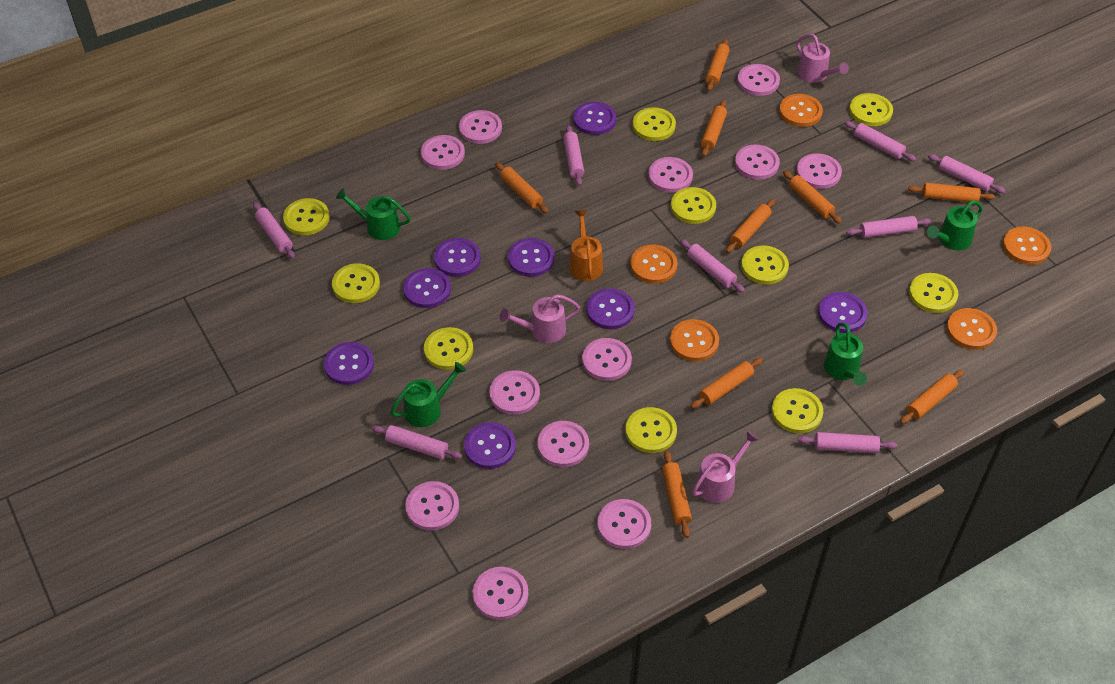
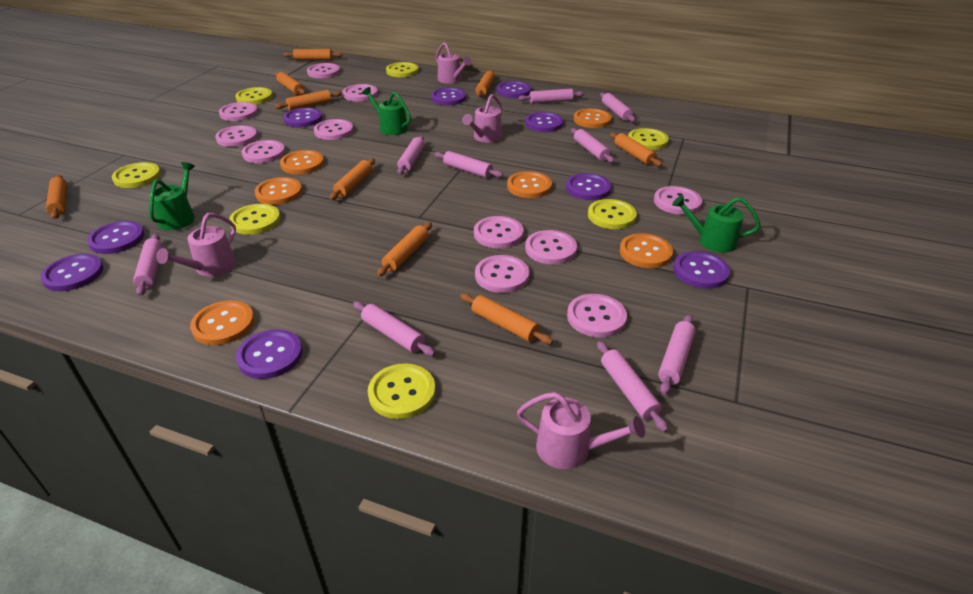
green watering can: 4 -> 3
orange button: 5 -> 6
orange watering can: 1 -> 0
pink button: 12 -> 11
pink rolling pin: 8 -> 9
pink watering can: 3 -> 4
purple button: 8 -> 9
yellow button: 10 -> 7

